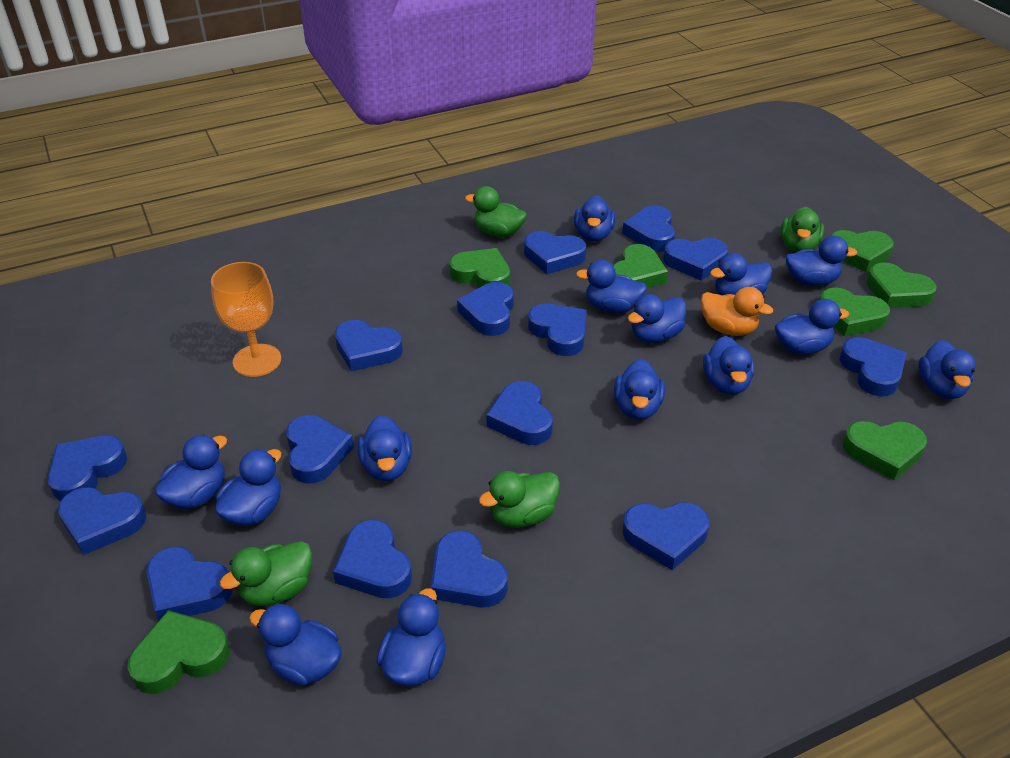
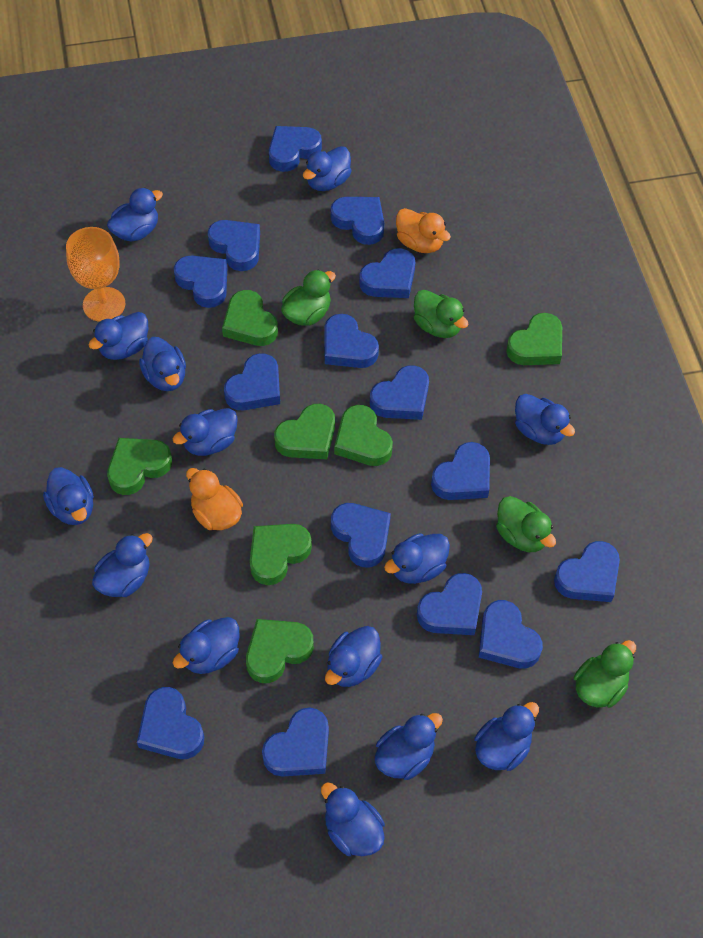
orange duck: 1 -> 2

